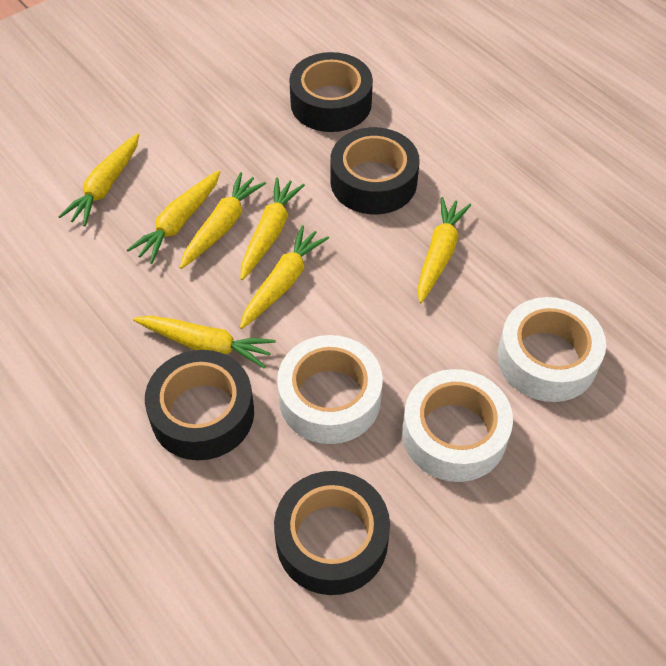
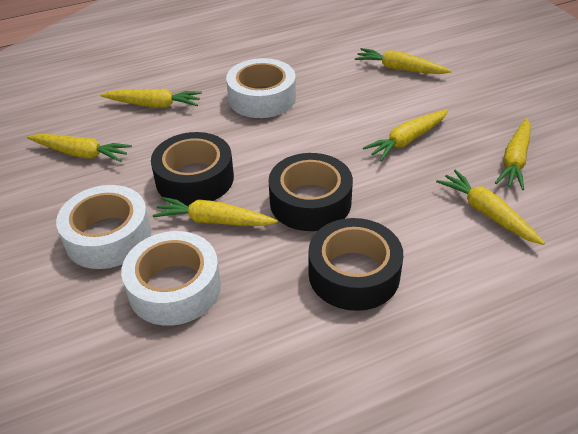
black tape: 4 -> 3

